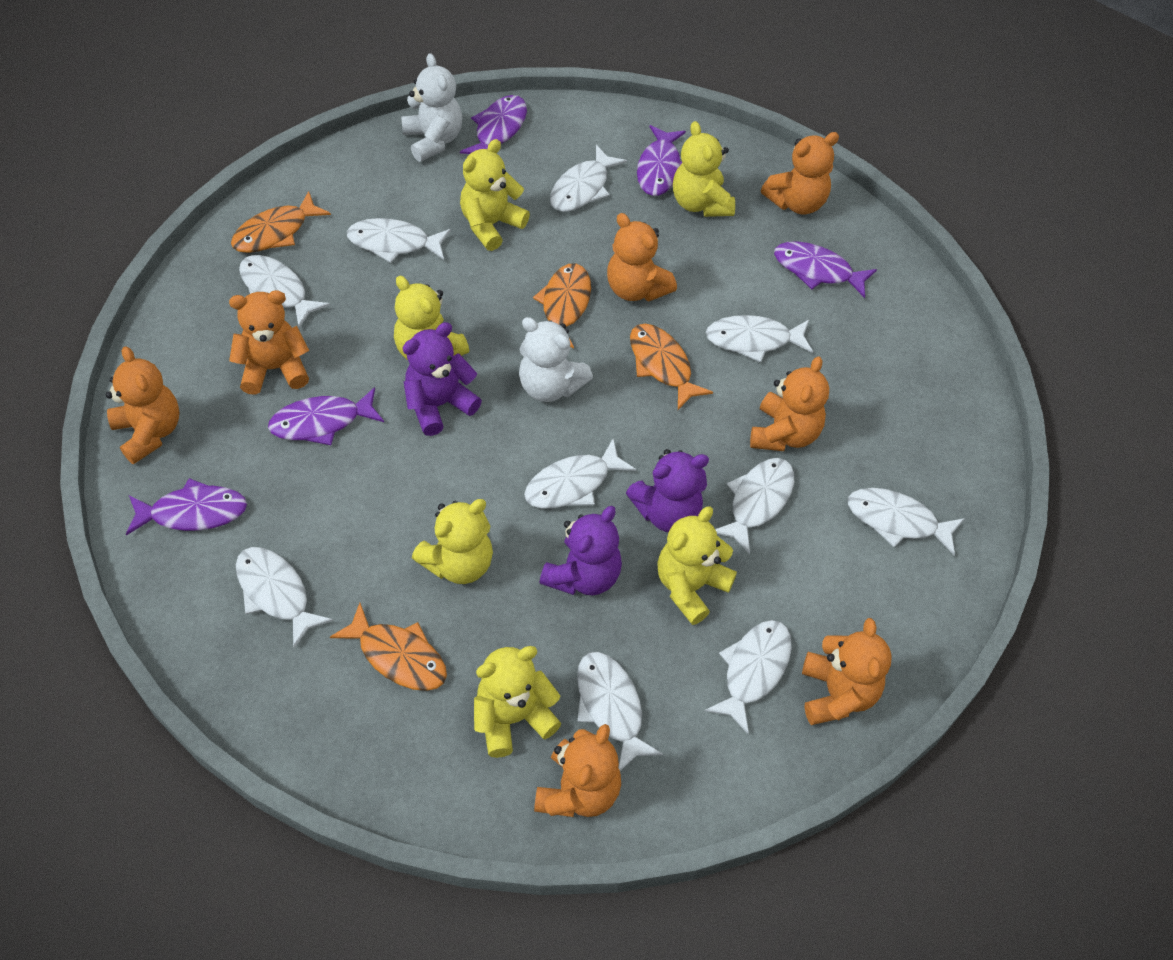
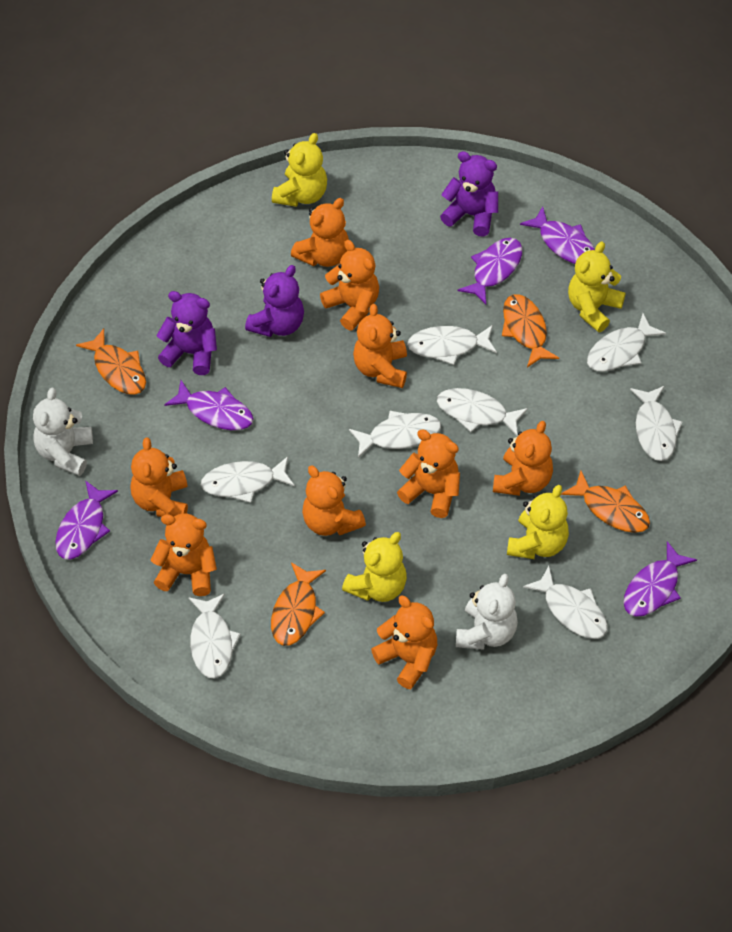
orange teddy bear: 7 -> 9
white fish: 10 -> 8
yellow teddy bear: 6 -> 4

